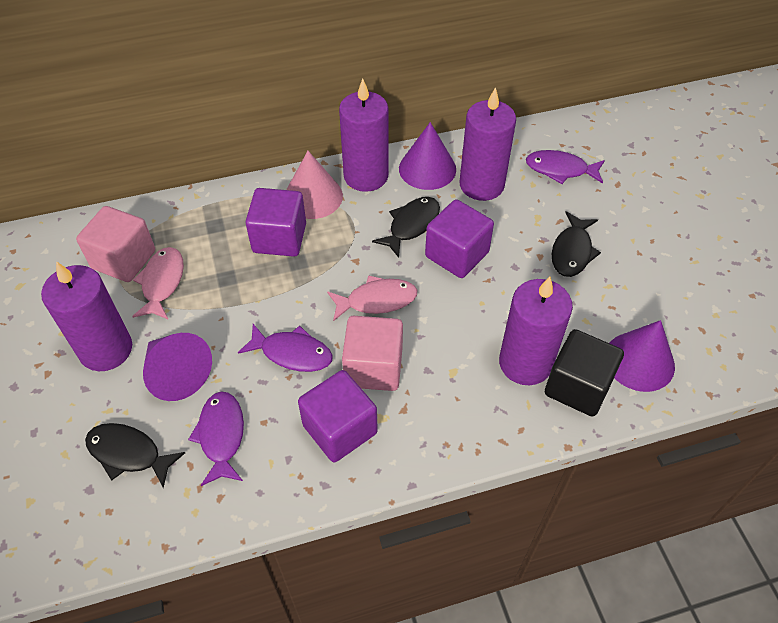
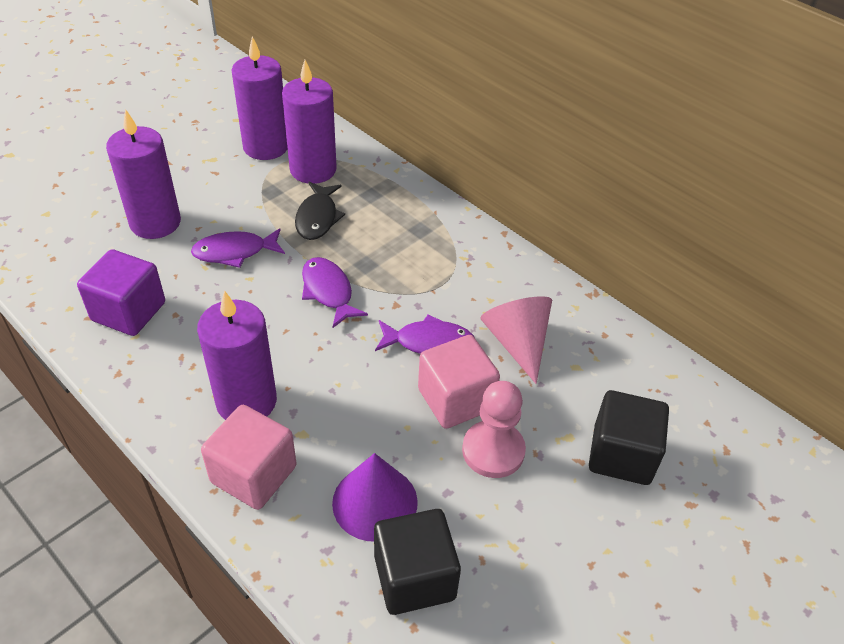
black cube: 1 -> 2
black fish: 3 -> 1
pink fish: 2 -> 0
pink pawn: 0 -> 1
purple cone: 3 -> 1
purple cube: 3 -> 1

